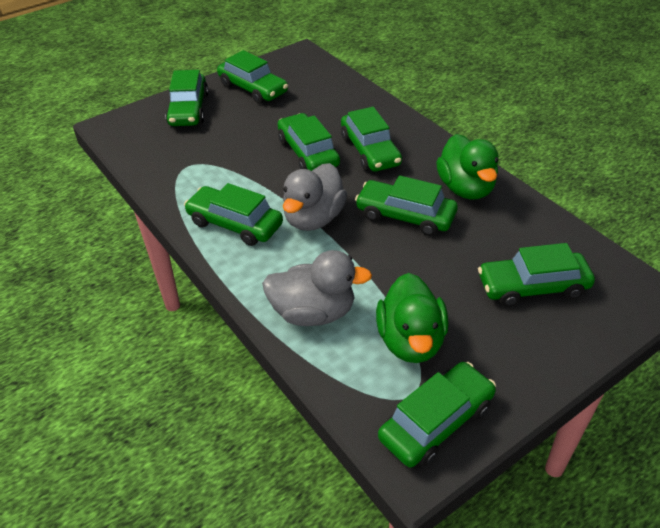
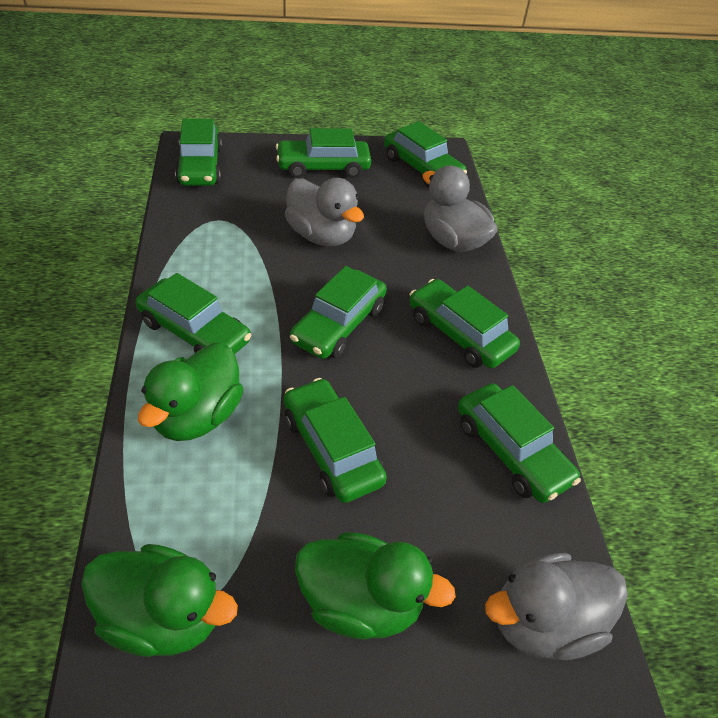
green duck: 2 -> 3
grey duck: 2 -> 3

